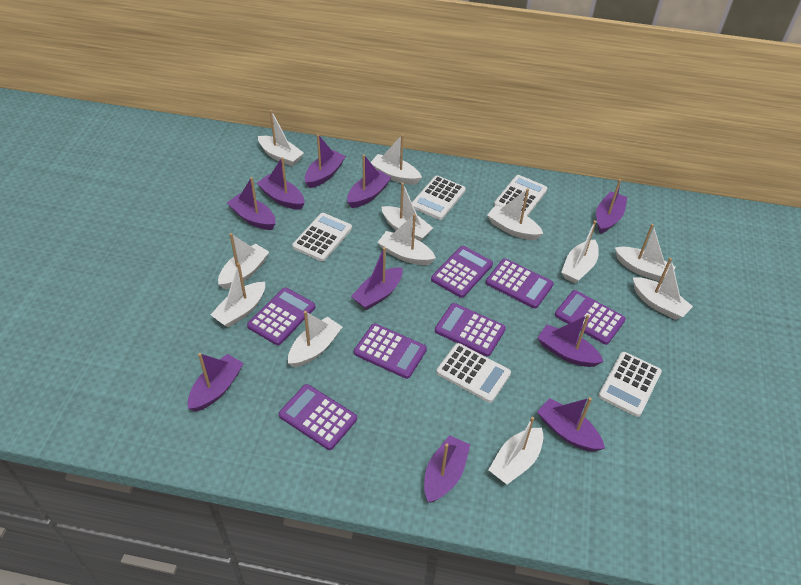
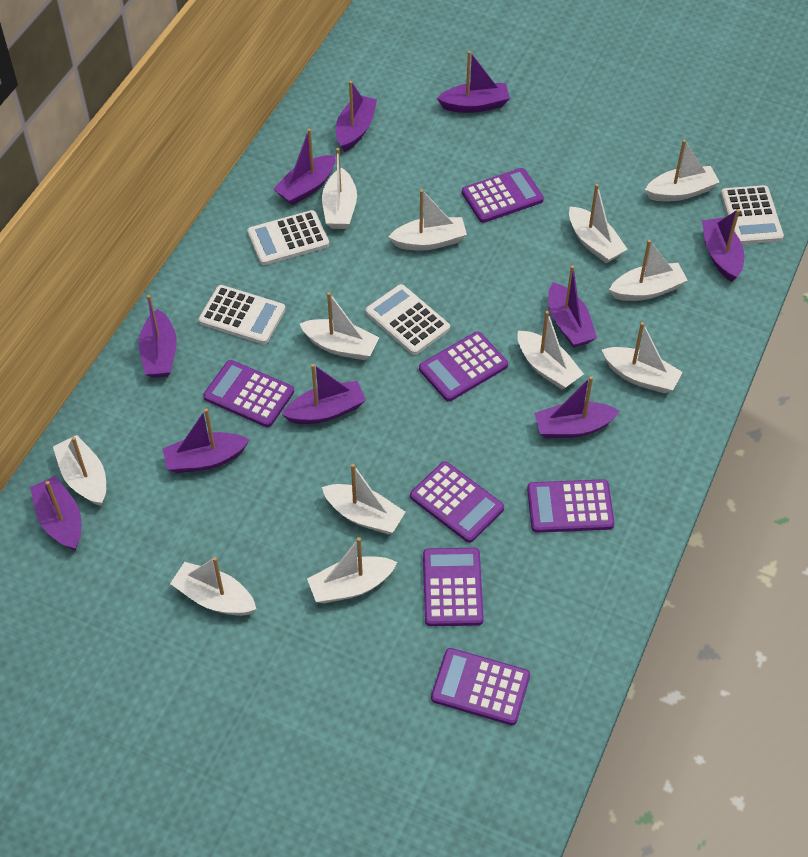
white calculator: 5 -> 4

